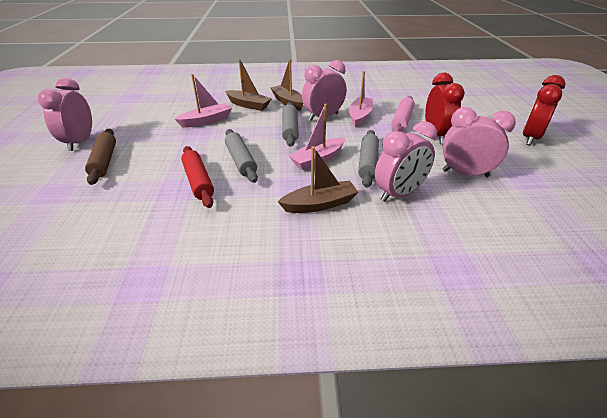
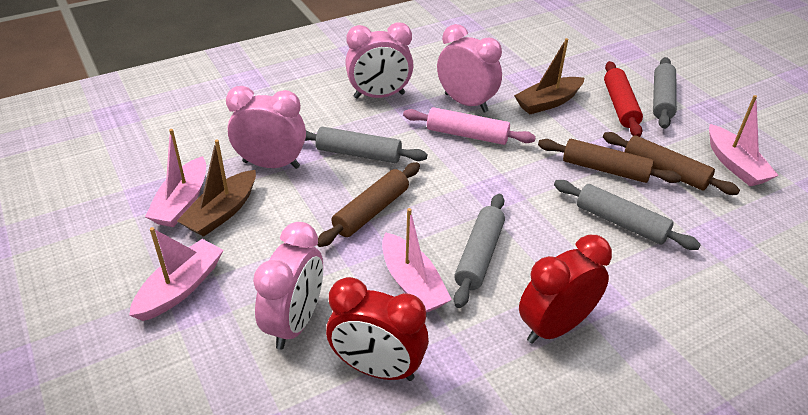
brown boat: 3 -> 2
brown rolling pin: 1 -> 3
grey rolling pin: 3 -> 4
pink boat: 3 -> 4

